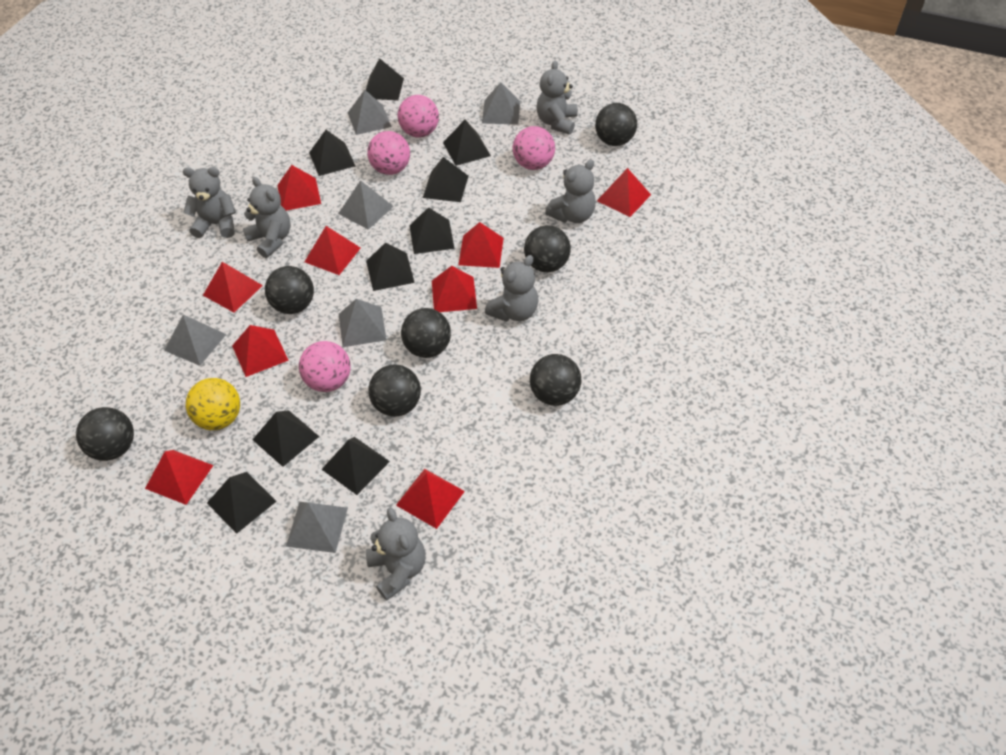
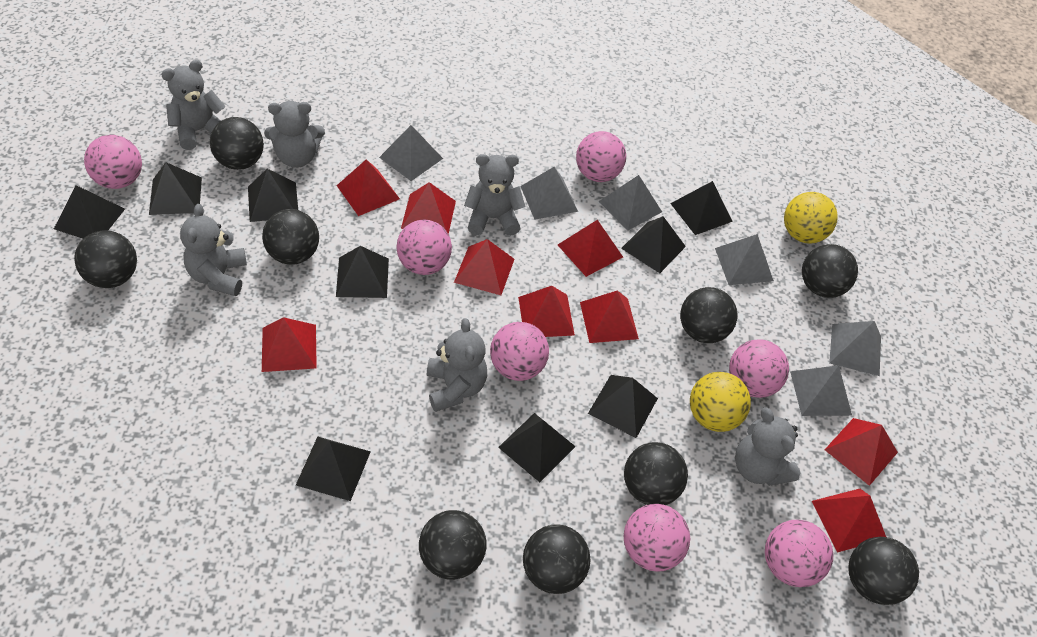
black ball: 7 -> 9
pink ball: 4 -> 7
yellow ball: 1 -> 2

